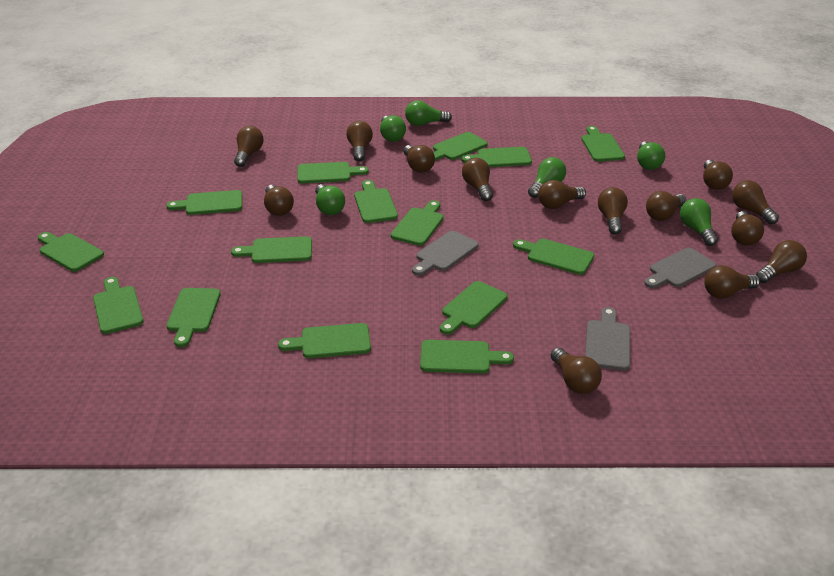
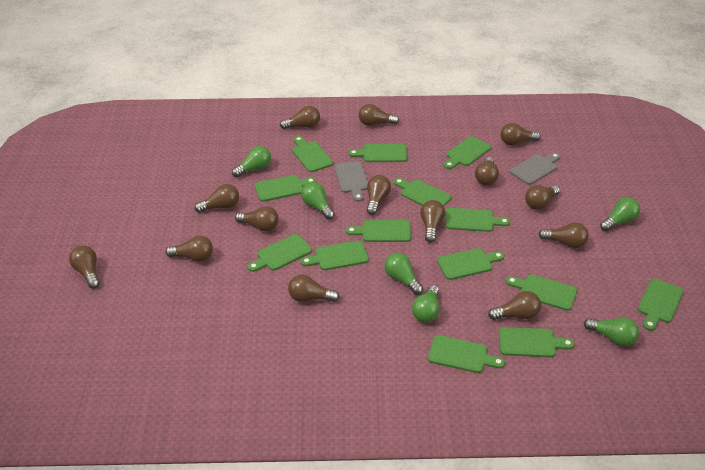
green cutting board: 15 -> 14
grey cutting board: 3 -> 2

